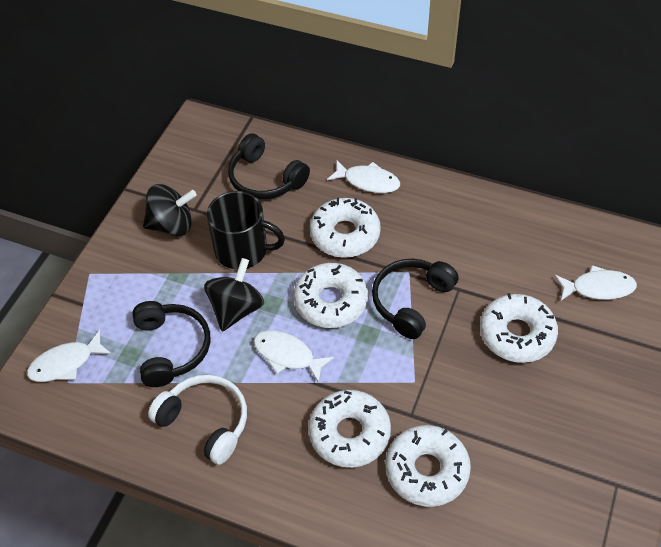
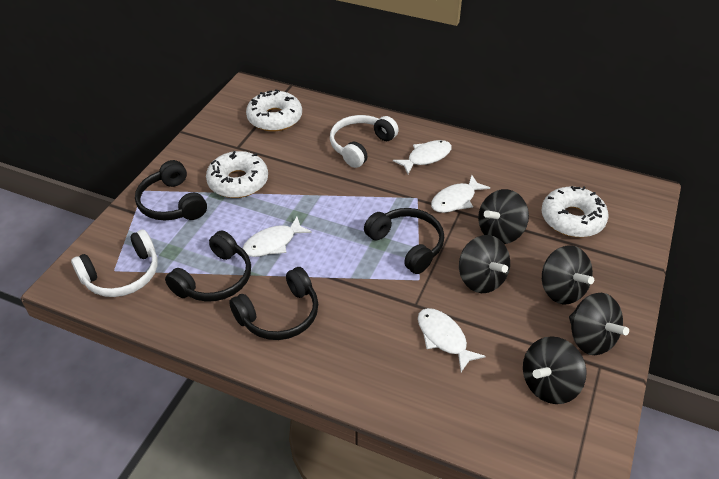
black headphones: 3 -> 4
black mug: 1 -> 0
black spinning top: 2 -> 5
white donut: 5 -> 3
white headphones: 1 -> 2

